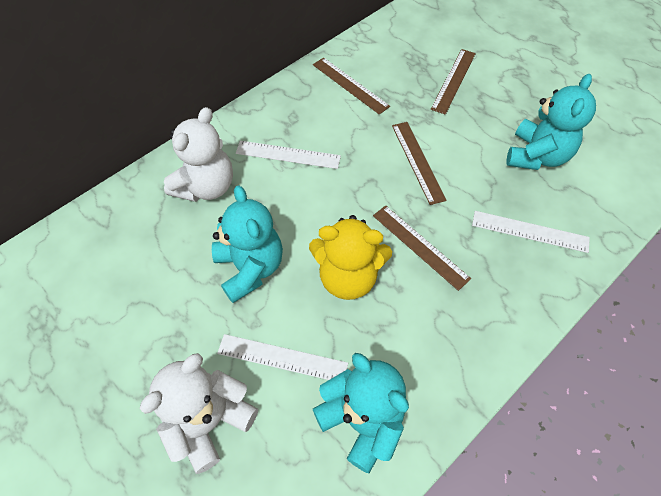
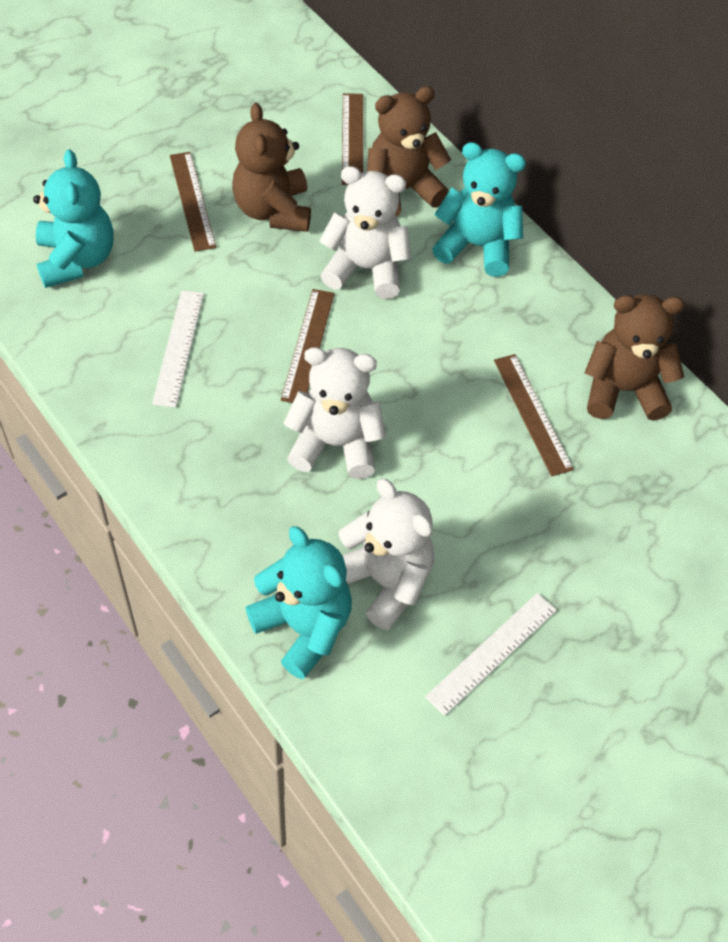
brown teddy bear: 0 -> 3
white ruler: 3 -> 2
white teddy bear: 2 -> 3
yellow teddy bear: 1 -> 0

